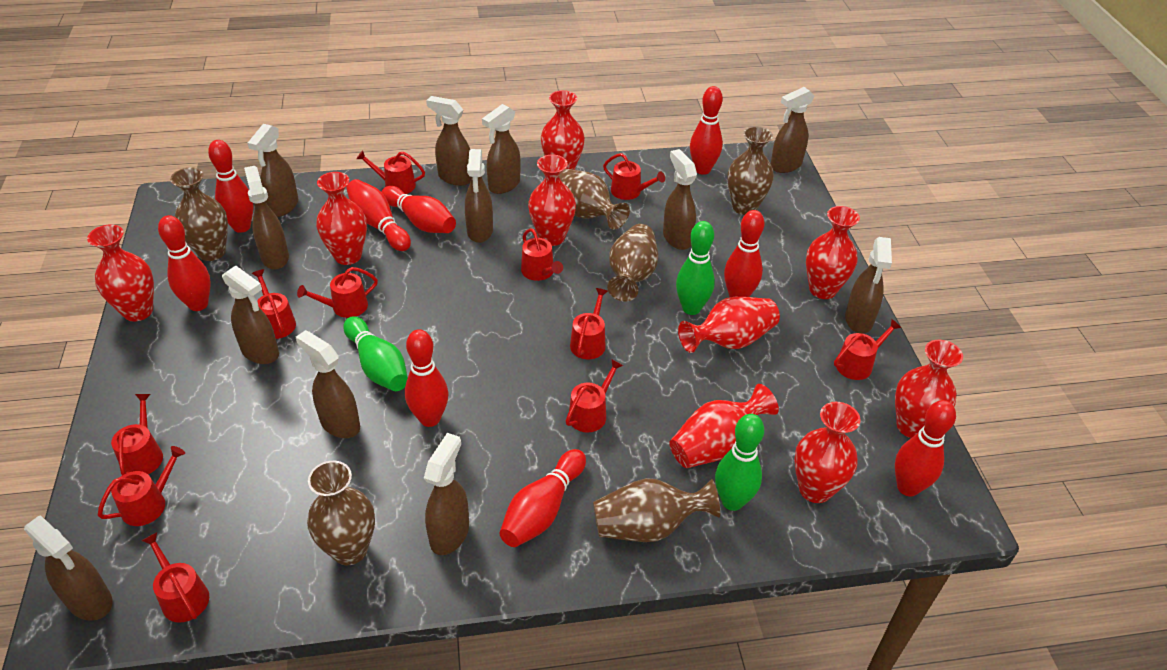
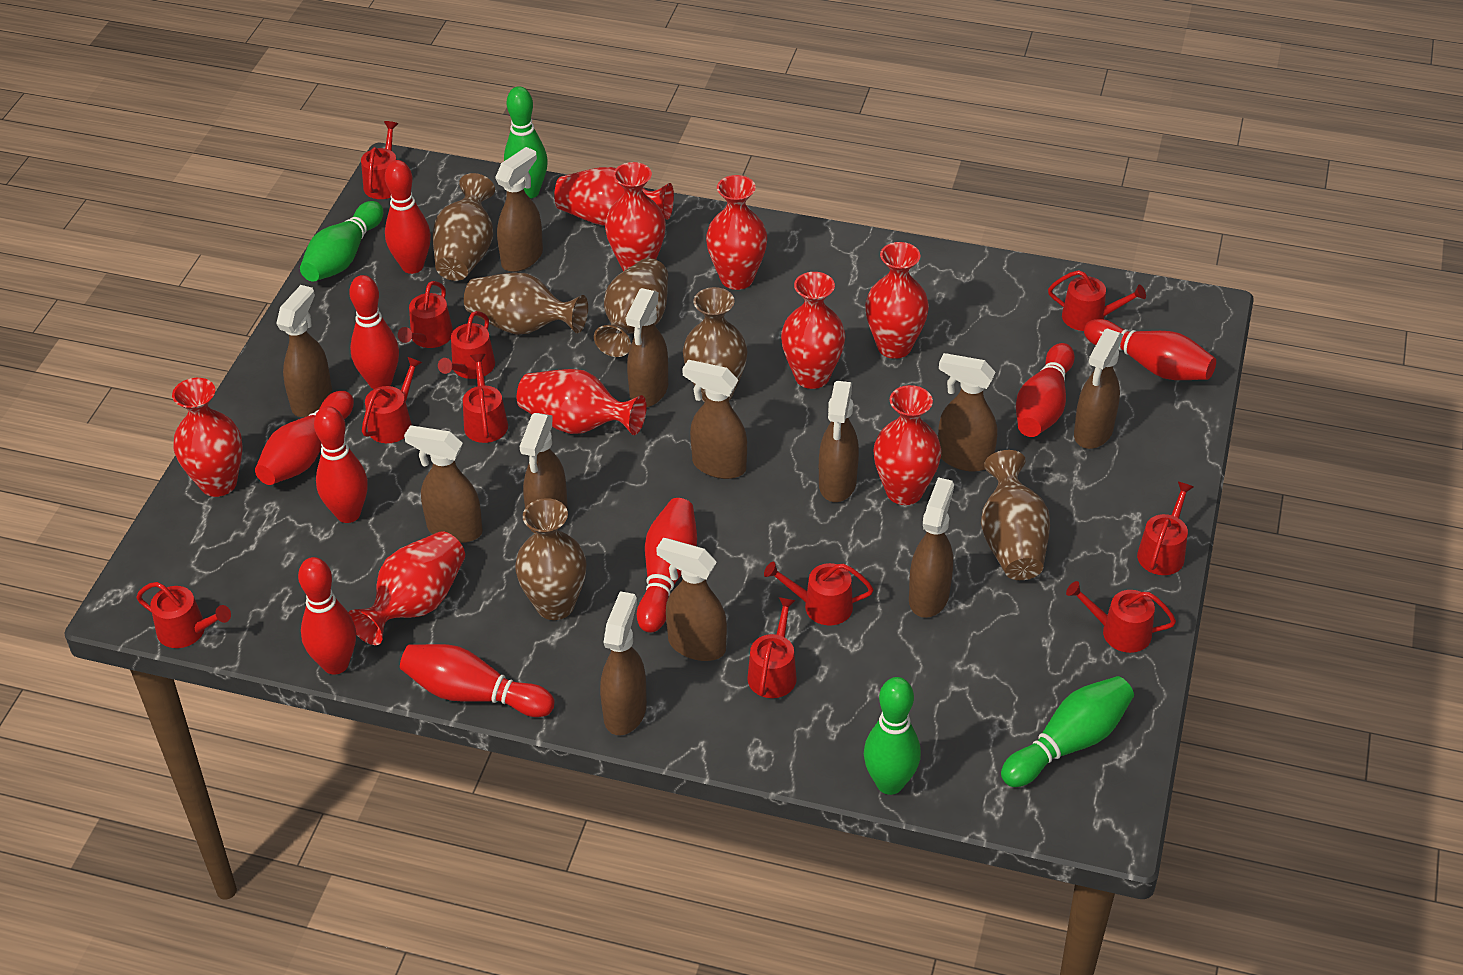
green bowling pin: 3 -> 4

